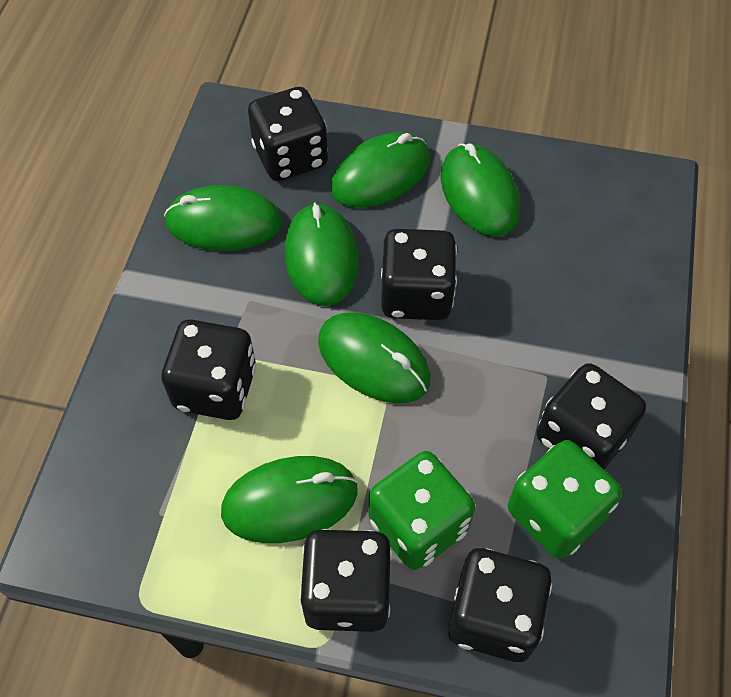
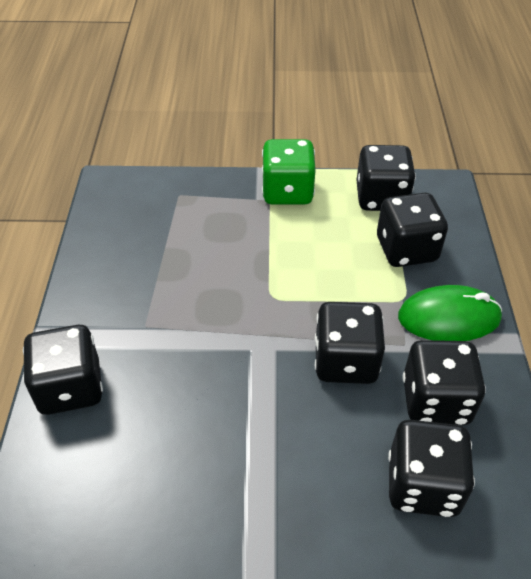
green dice: 2 -> 1
green mouse: 6 -> 1

